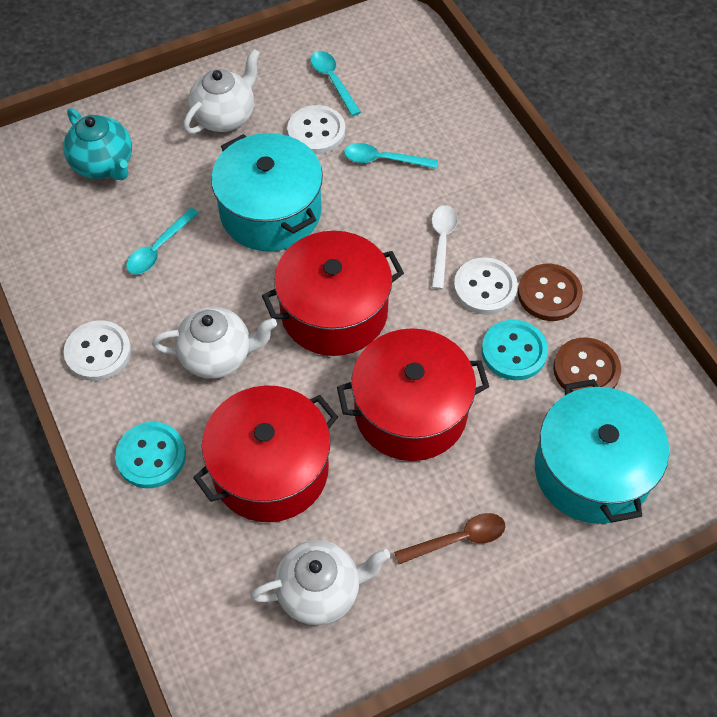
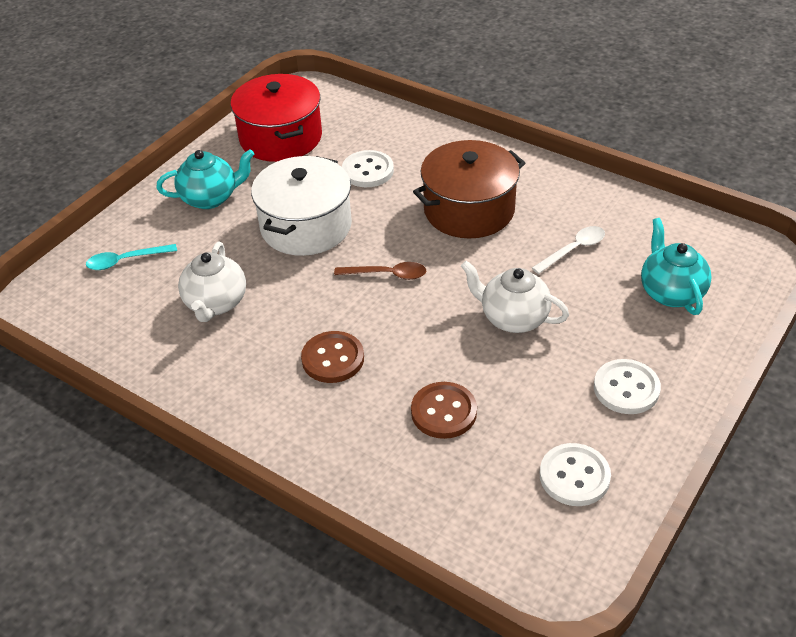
brown pot: 0 -> 1
red pot: 3 -> 1
turquoise button: 2 -> 0
turquoise pot: 2 -> 0
turquoise spoon: 3 -> 1
turquoise teapot: 1 -> 2
white pot: 0 -> 1
white teapot: 3 -> 2

